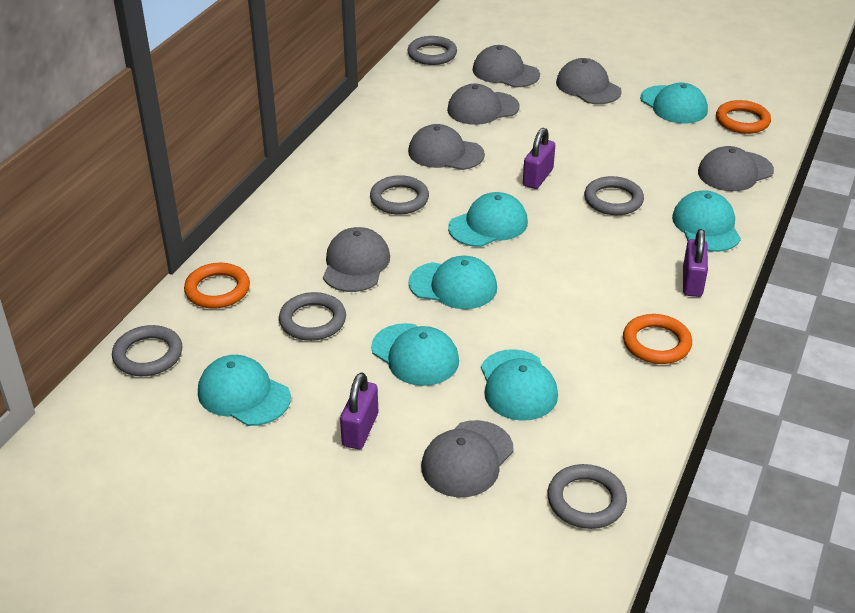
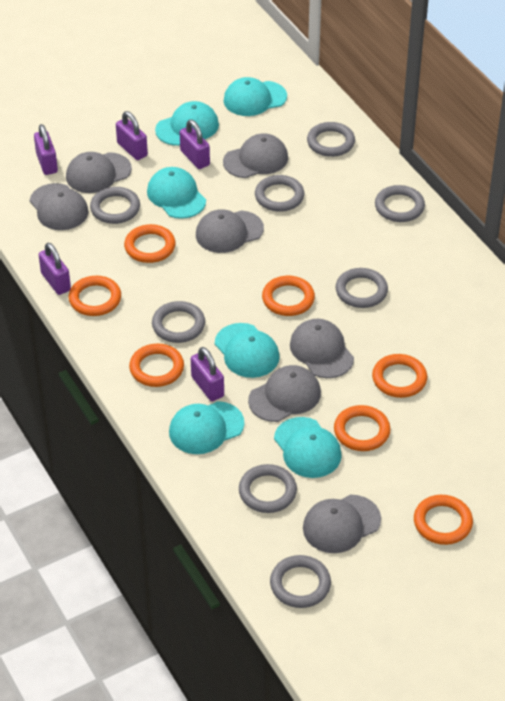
grey ring: 6 -> 8
orange ring: 3 -> 7
purple padlock: 3 -> 5
turquoise cap: 7 -> 6

